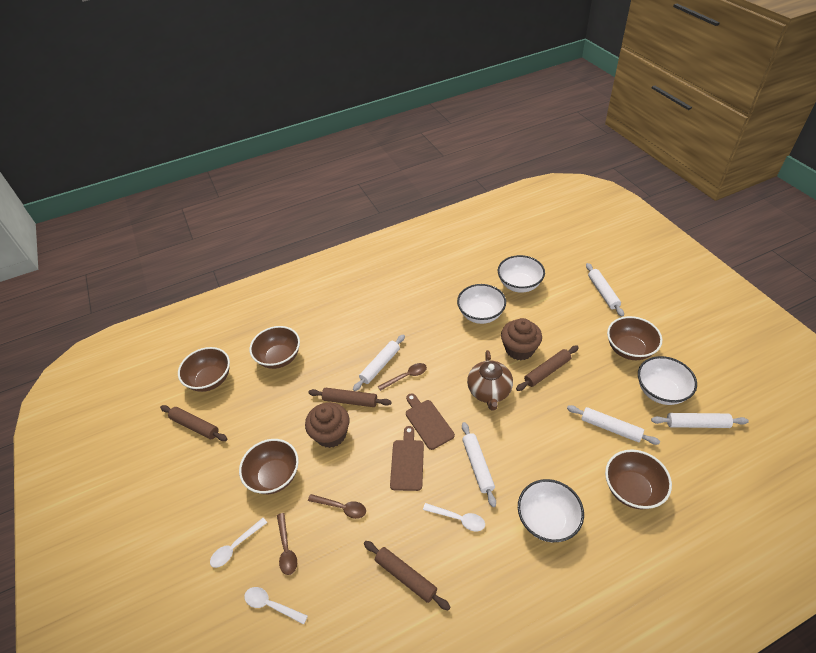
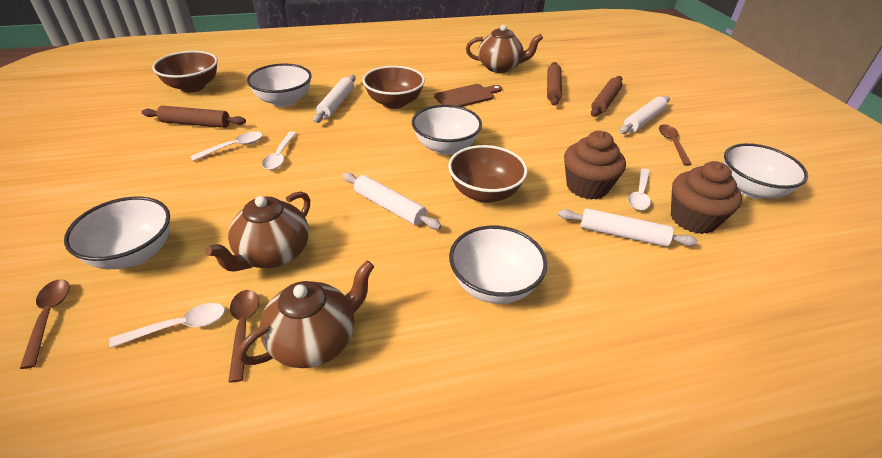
brown bowl: 5 -> 3
brown cutting board: 2 -> 1
brown rolling pin: 4 -> 3
brown teapot: 1 -> 3
white bowl: 4 -> 5
white rolling pin: 5 -> 4
white spoon: 3 -> 4

